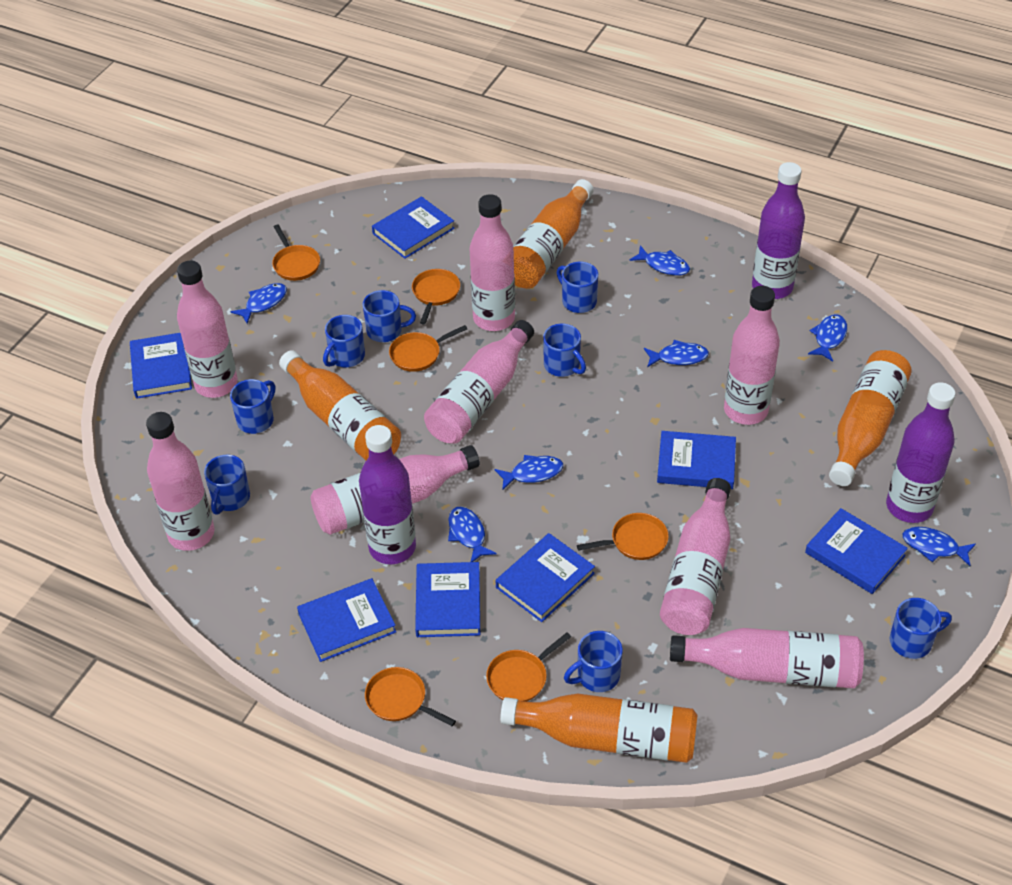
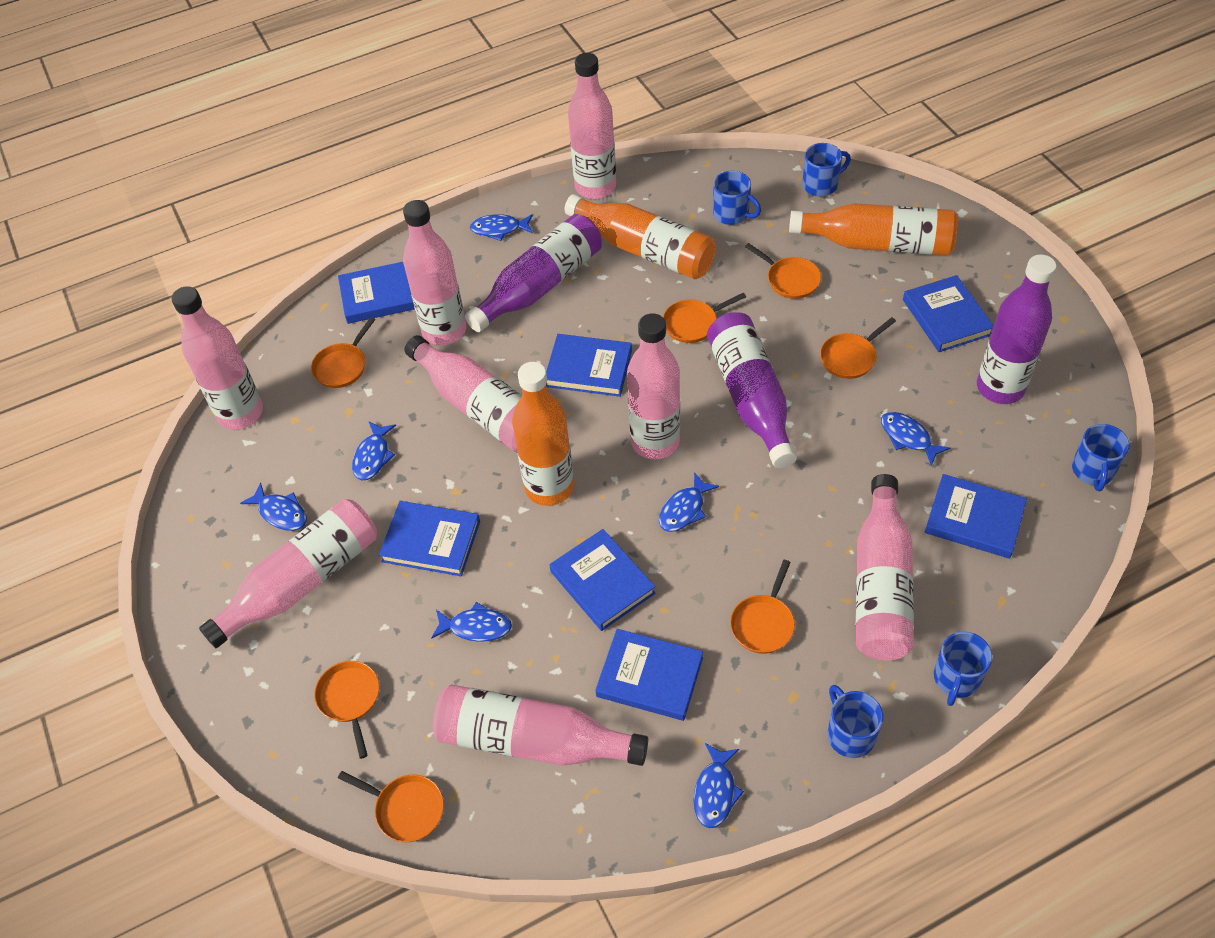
blue mug: 8 -> 5
orange bottle: 4 -> 3
orange pan: 6 -> 7

